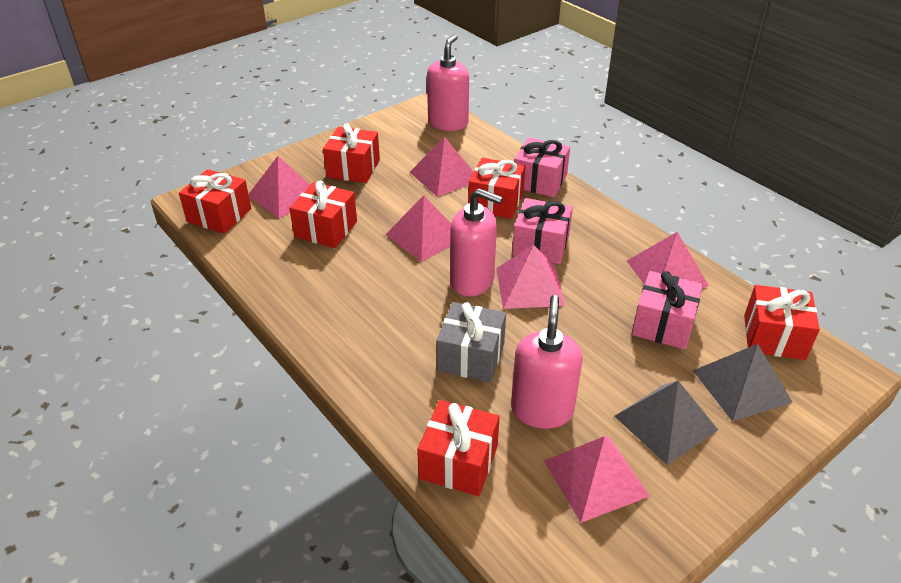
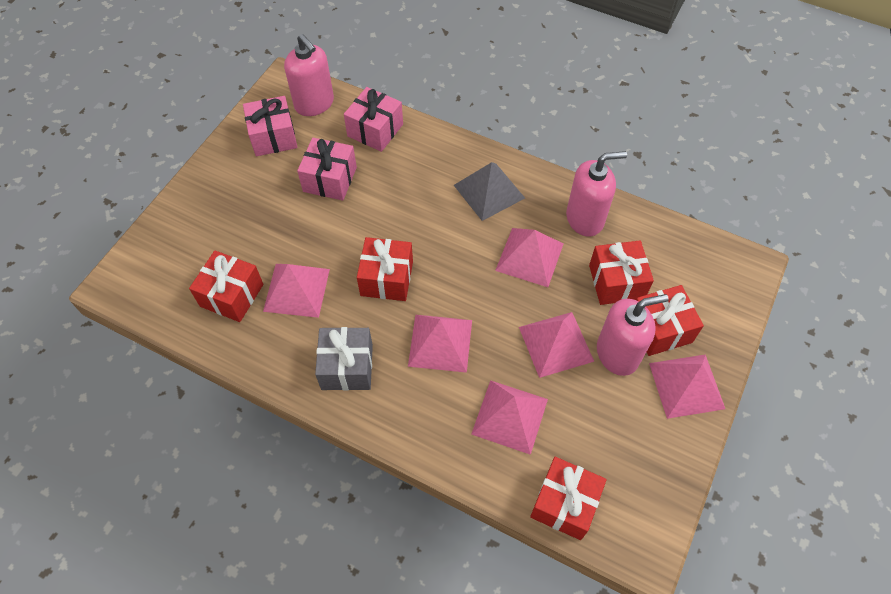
grey pyramid: 2 -> 1
red gift: 6 -> 5

